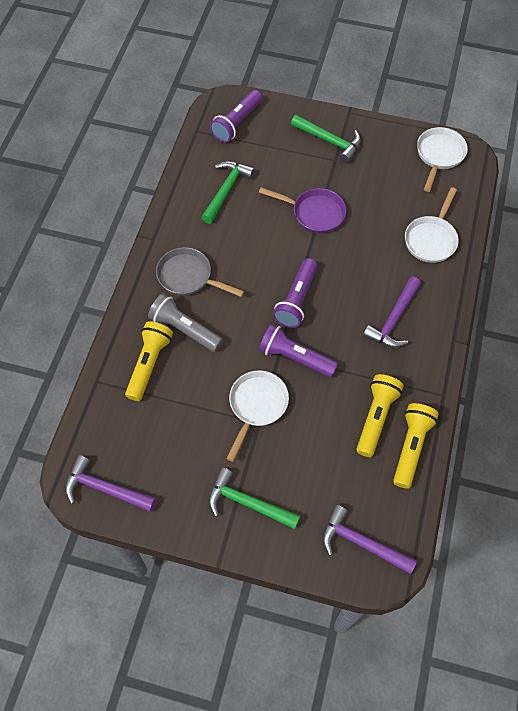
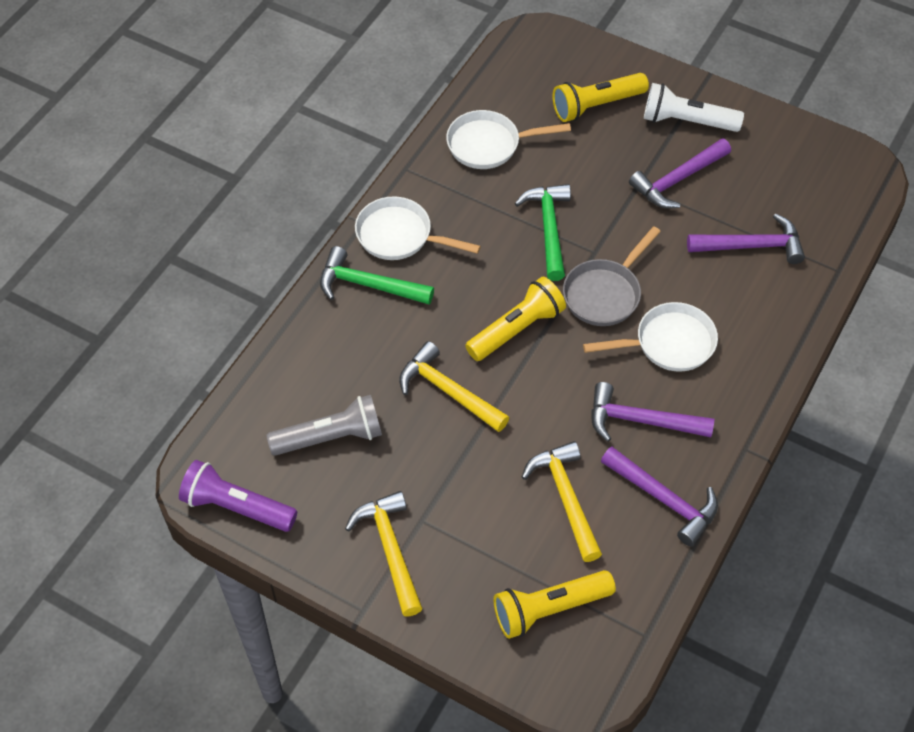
green hammer: 3 -> 2
purple flashlight: 3 -> 1
purple hammer: 3 -> 4
purple pan: 1 -> 0
white flashlight: 0 -> 1
yellow hammer: 0 -> 3

